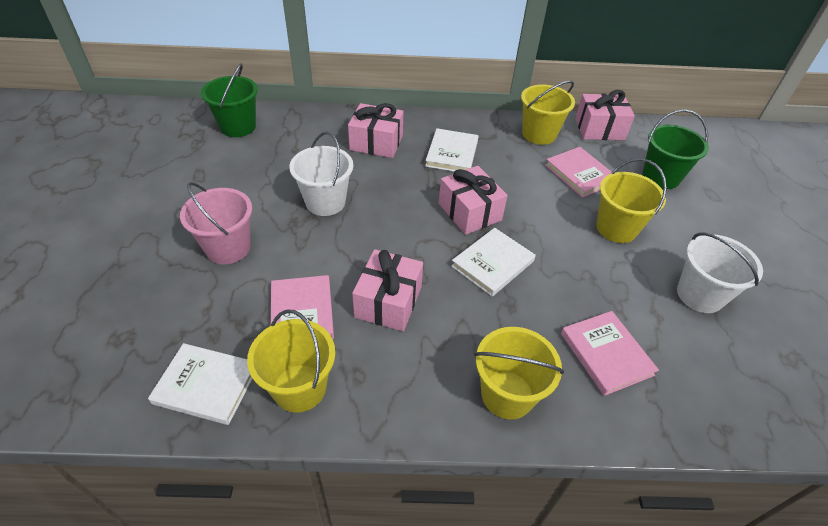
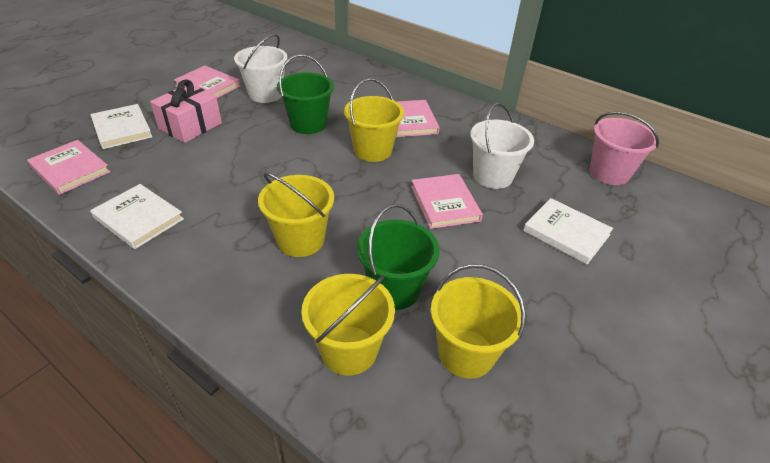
pink book: 3 -> 4
pink gift: 4 -> 1

